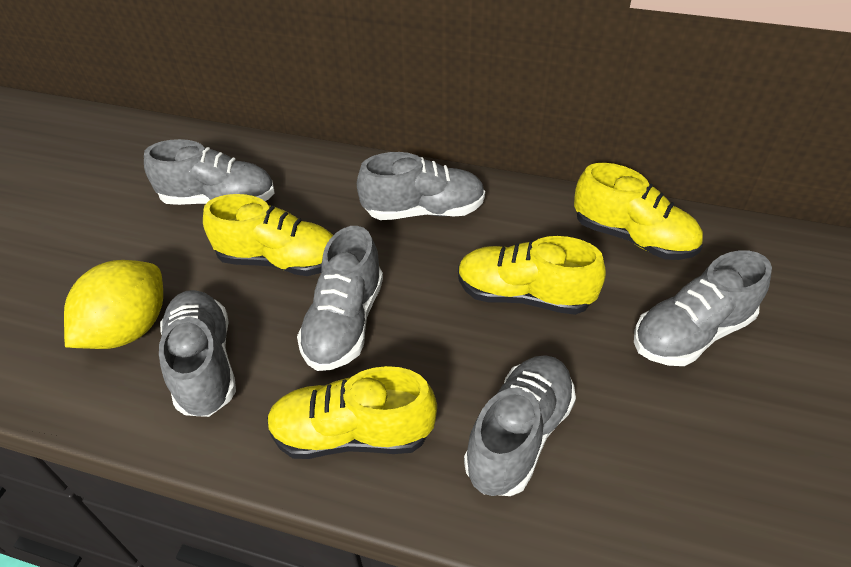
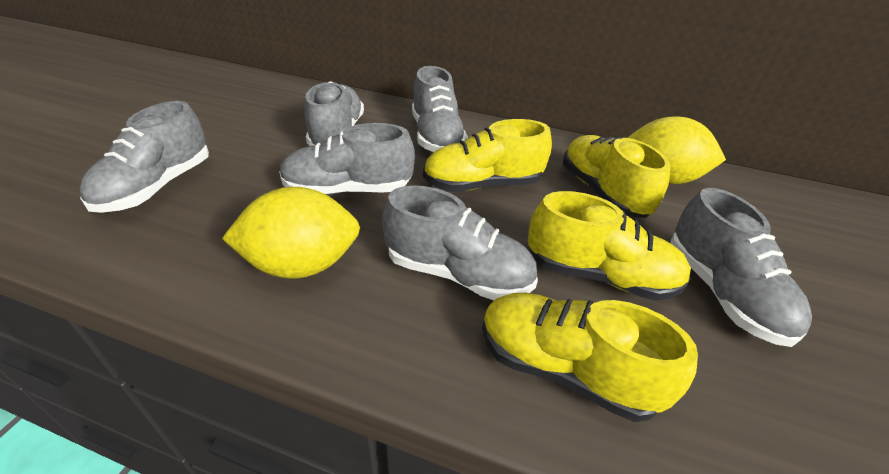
yellow lemon: 1 -> 2

